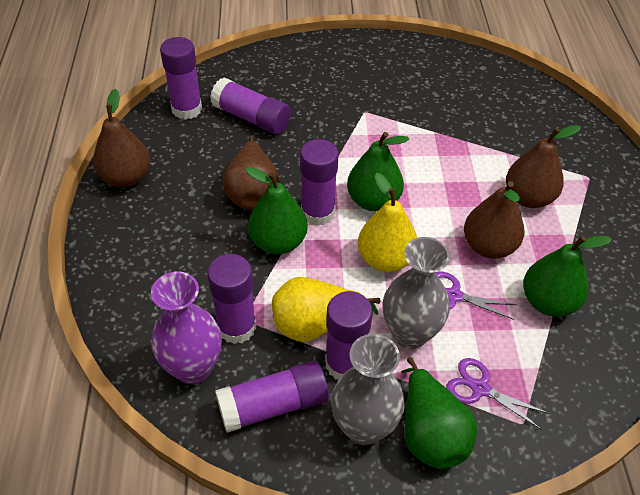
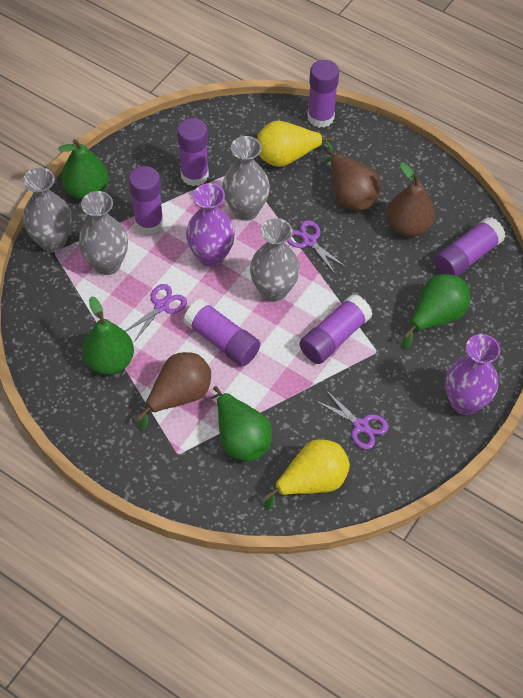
brown pear: 4 -> 3
grey vase: 2 -> 4
purple scissors: 2 -> 3
purple vase: 1 -> 2

